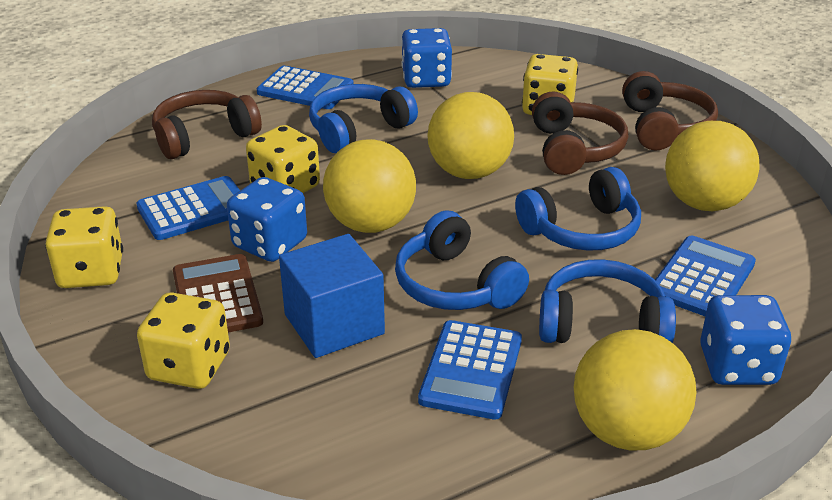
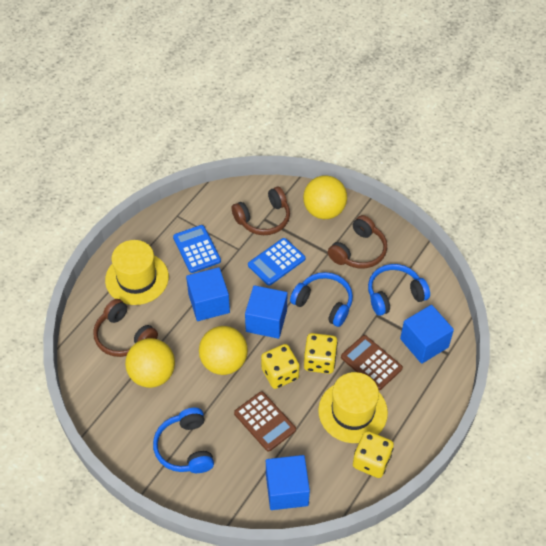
blue calculator: 4 -> 2
blue cube: 1 -> 4
blue dice: 3 -> 0
blue headphones: 4 -> 3
brown calculator: 1 -> 2
yellow ball: 4 -> 3
yellow dice: 4 -> 3
yellow hat: 0 -> 2

